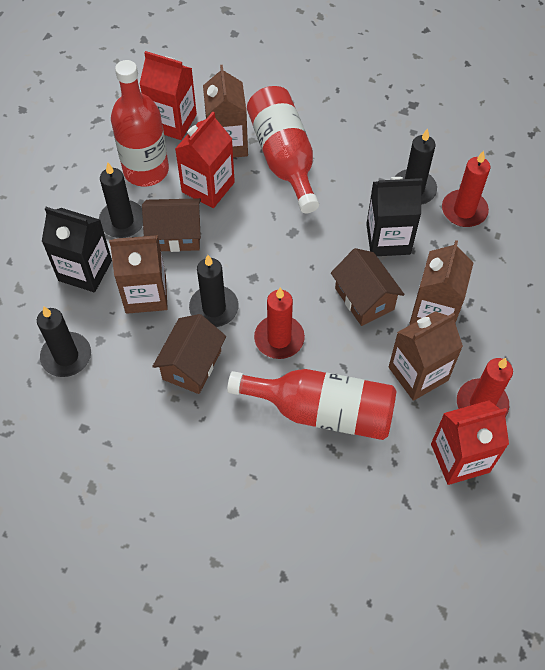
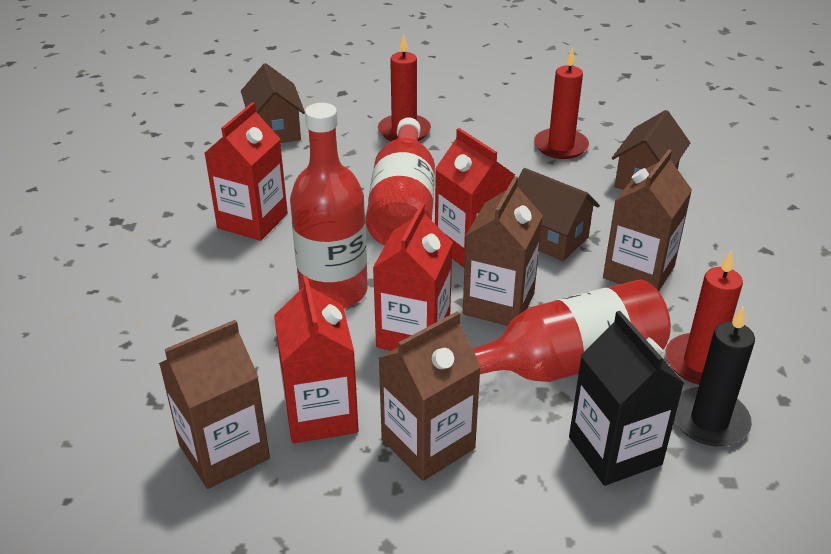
black candle: 4 -> 1
black carton: 2 -> 1
red carton: 3 -> 4

